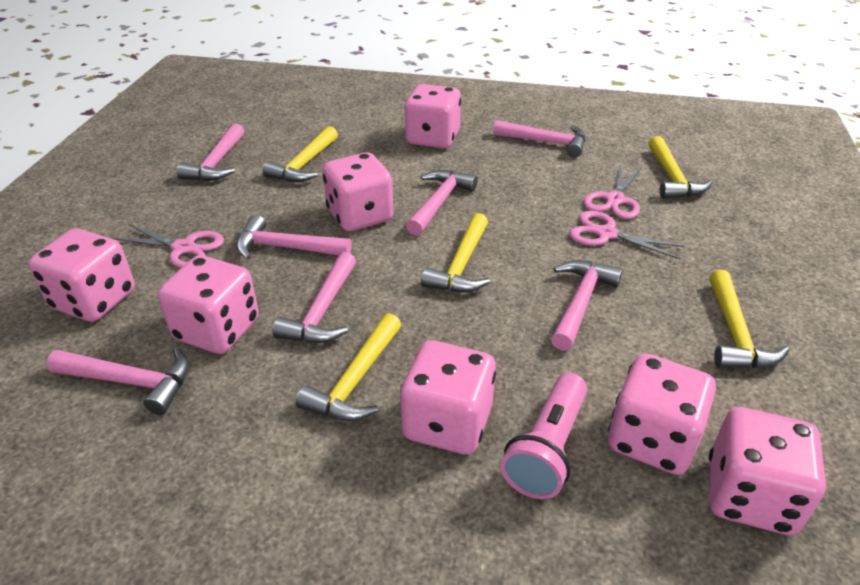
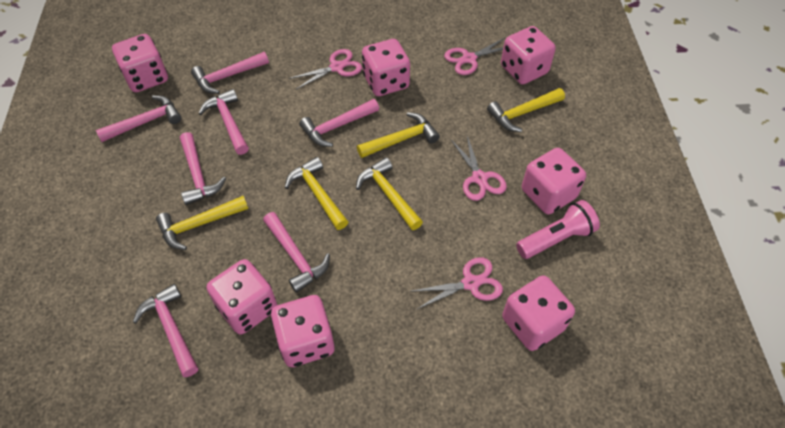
pink scissors: 3 -> 4

